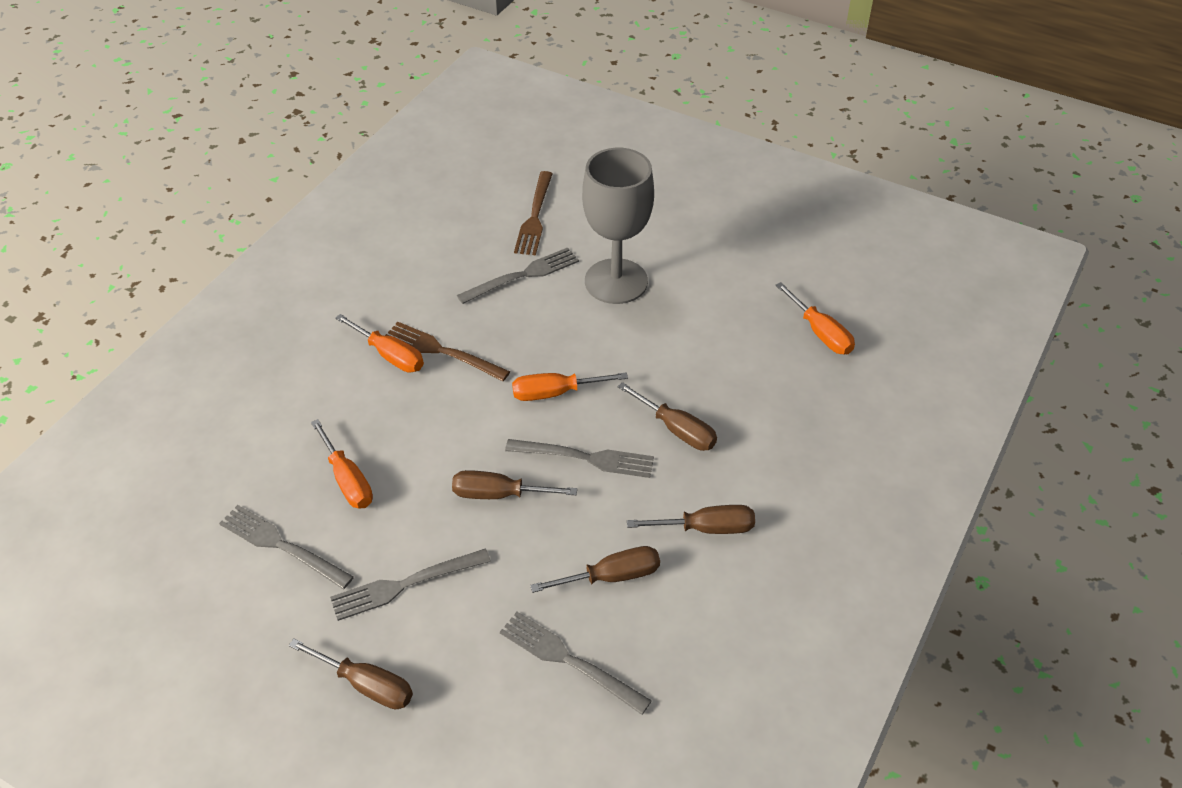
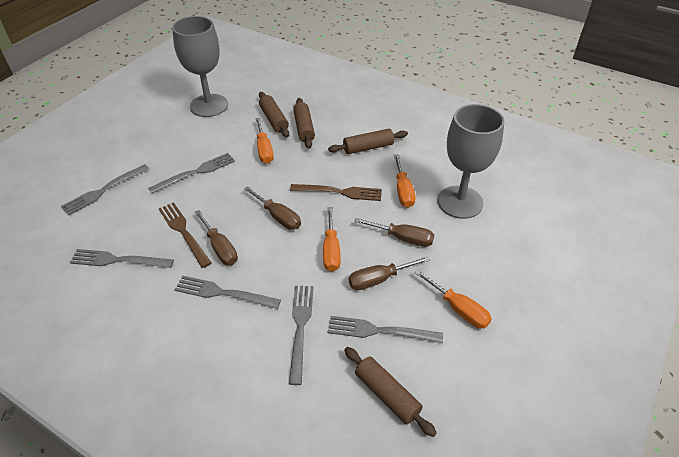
brown rolling pin: 0 -> 4
brown screwdriver: 5 -> 4
grey fork: 5 -> 6
grey goblet: 1 -> 2

